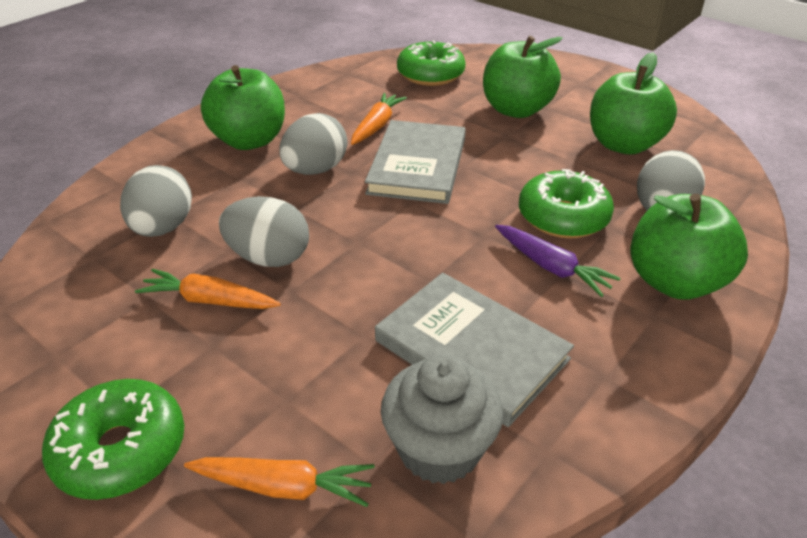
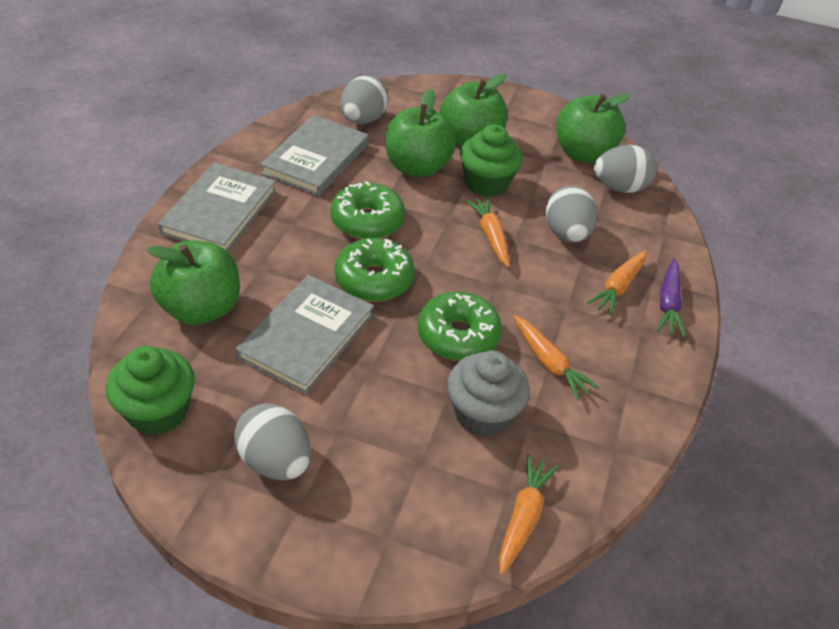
green cupcake: 0 -> 2
grey book: 2 -> 3
orange carrot: 3 -> 4

